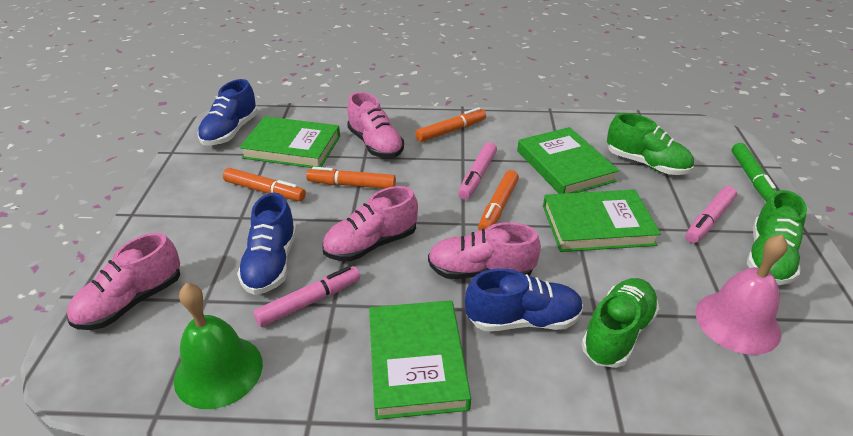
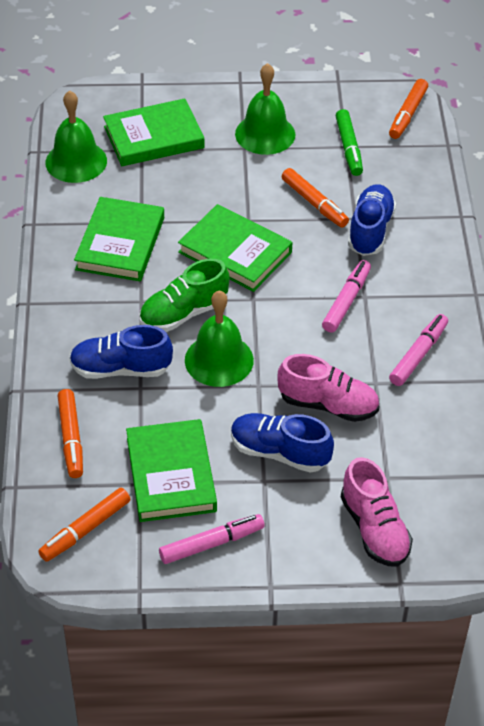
green bell: 1 -> 3
green shoe: 3 -> 1
pink bell: 1 -> 0
pink shoe: 4 -> 2

